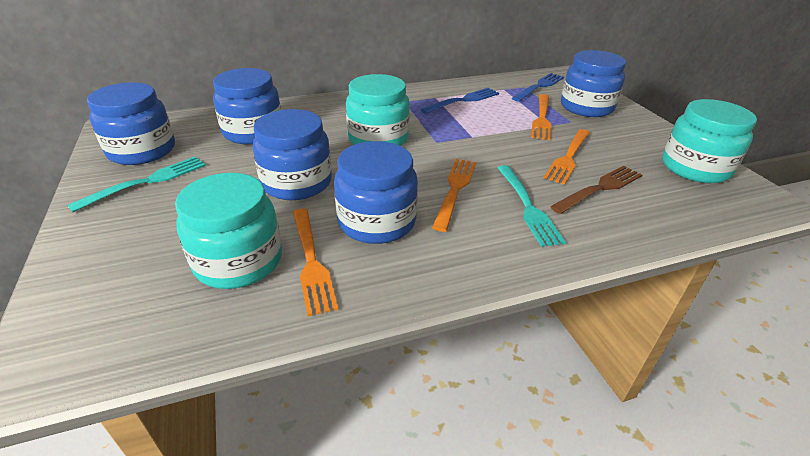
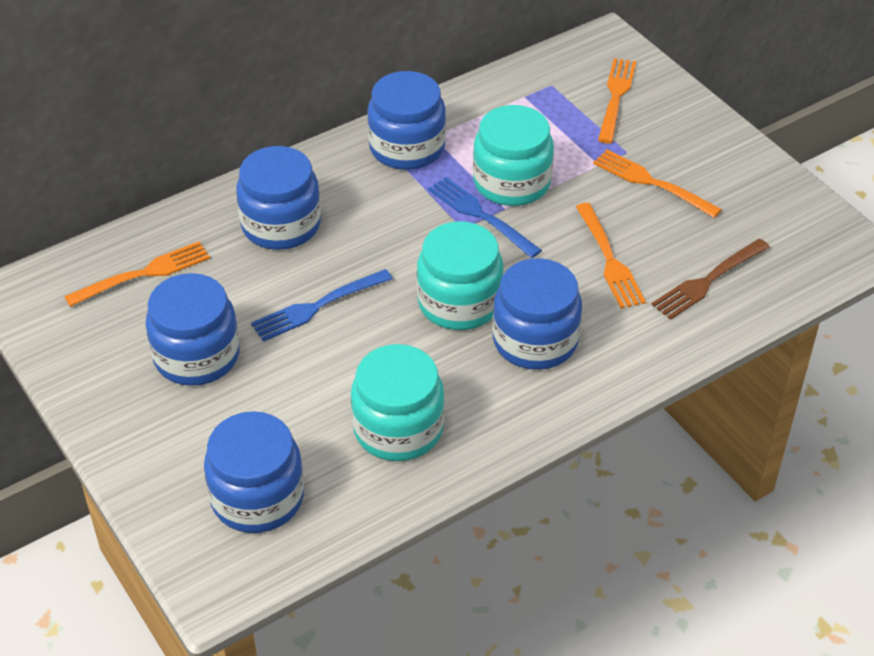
turquoise fork: 2 -> 0

